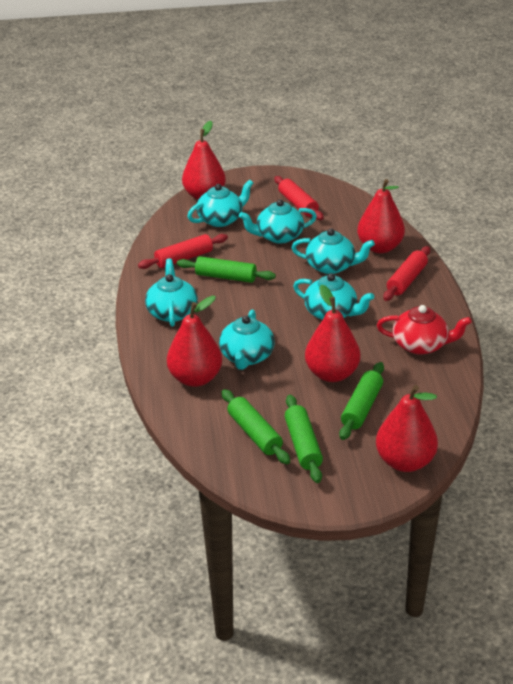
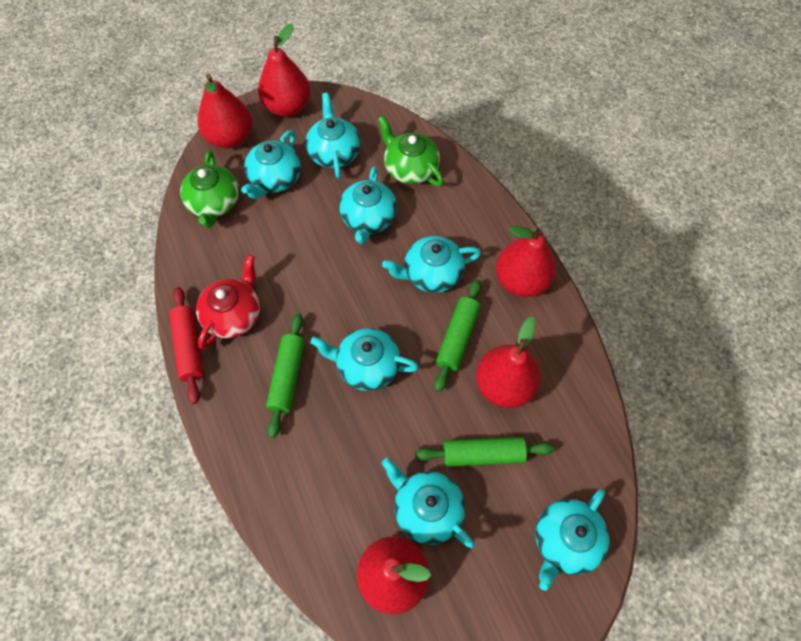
green rolling pin: 4 -> 3
green teapot: 0 -> 2
red rolling pin: 3 -> 1
turquoise teapot: 6 -> 7

